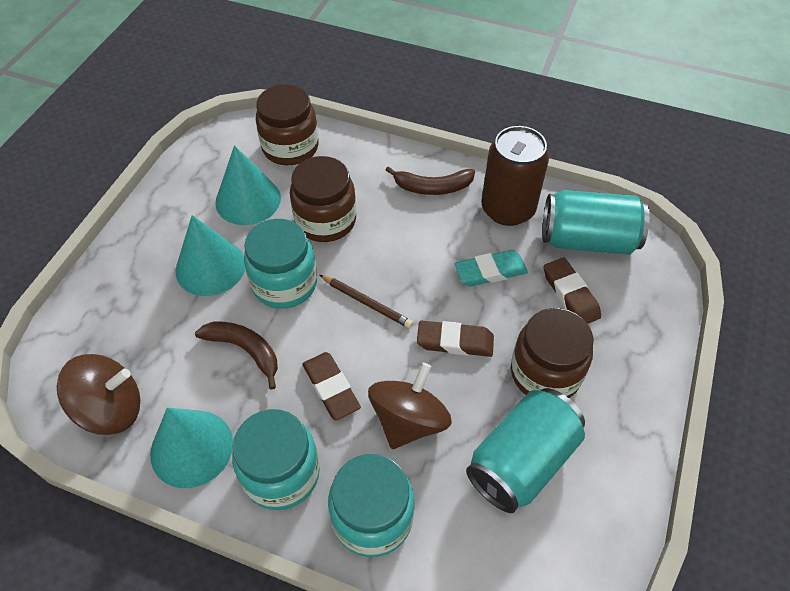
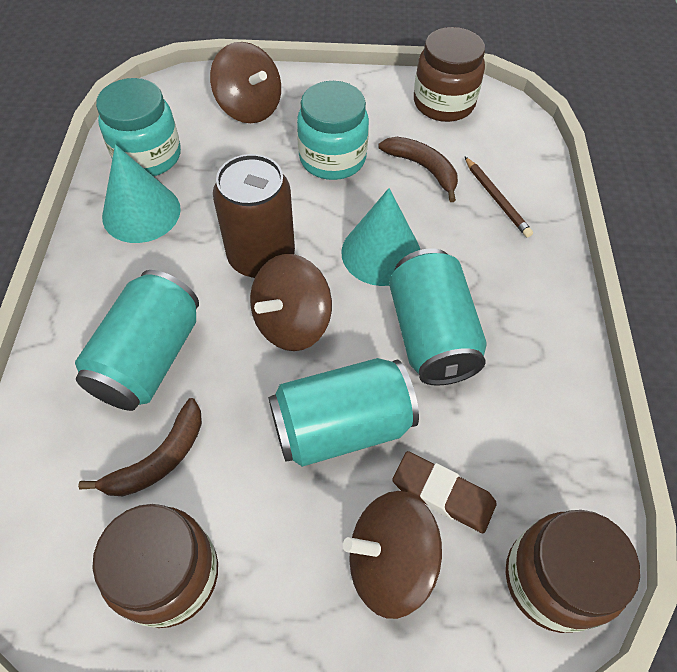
brown eraser: 3 -> 1
brown spinning top: 2 -> 3
turquoise can: 2 -> 3
turquoise cone: 3 -> 2
turquoise eraser: 1 -> 0
turquoise jar: 3 -> 2

